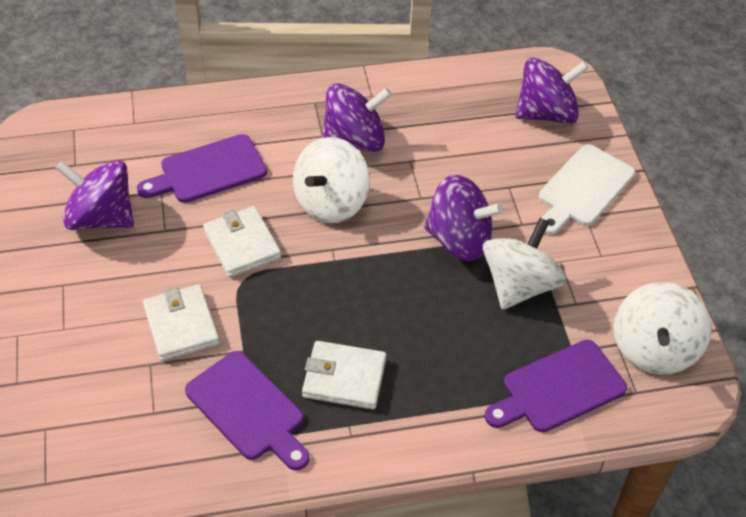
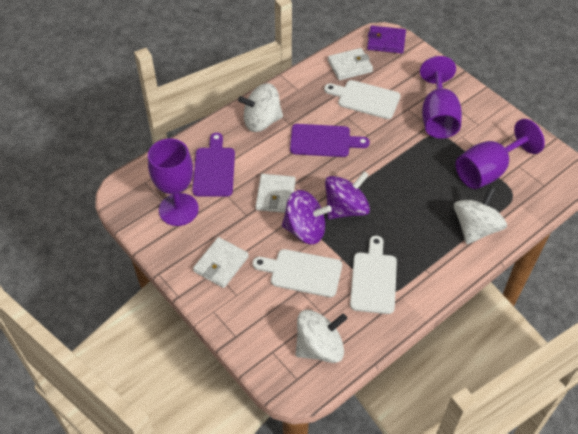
purple cutting board: 3 -> 2
purple goblet: 0 -> 3
purple spinning top: 4 -> 2
purple wallet: 0 -> 1
white cutting board: 1 -> 3

